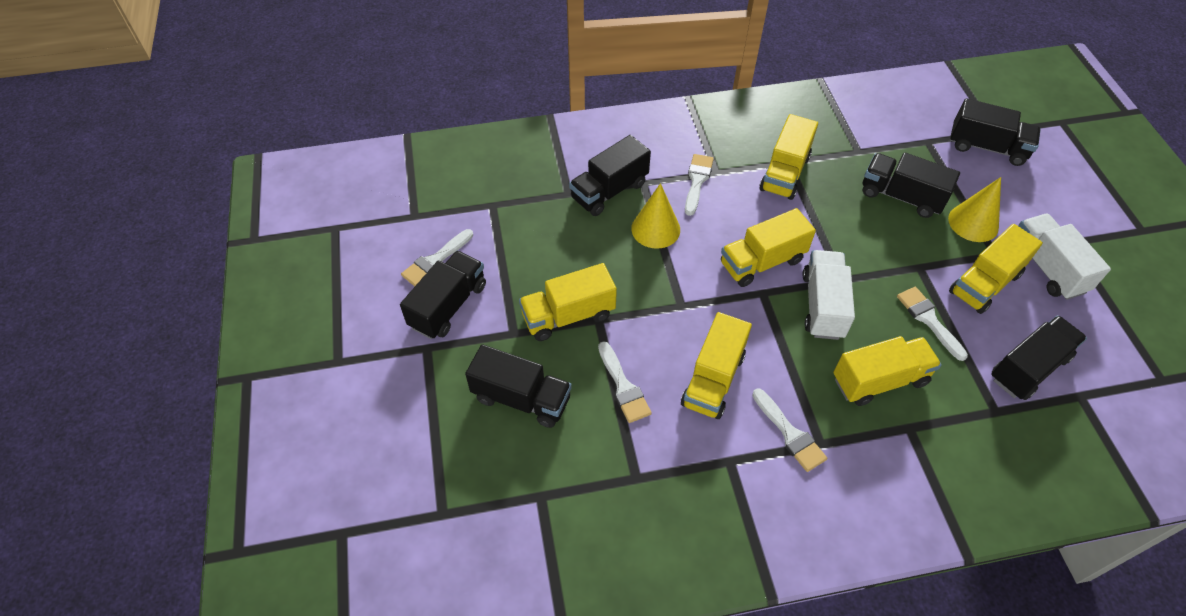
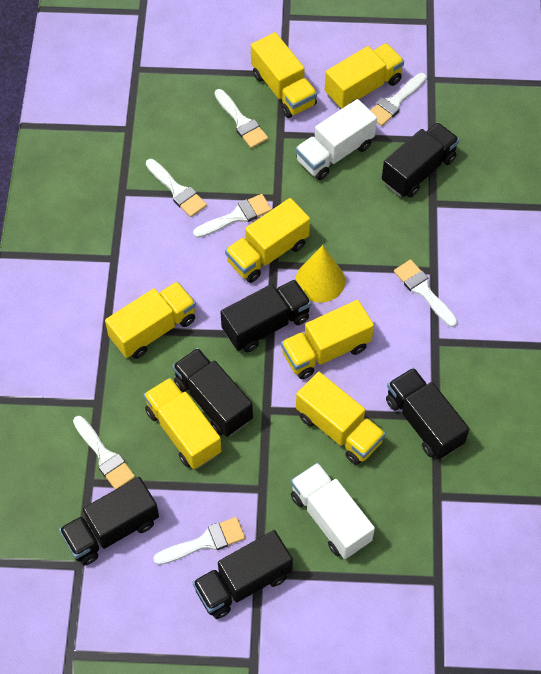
white brush: 5 -> 7
yellow cone: 2 -> 1
yellow truck: 6 -> 7

